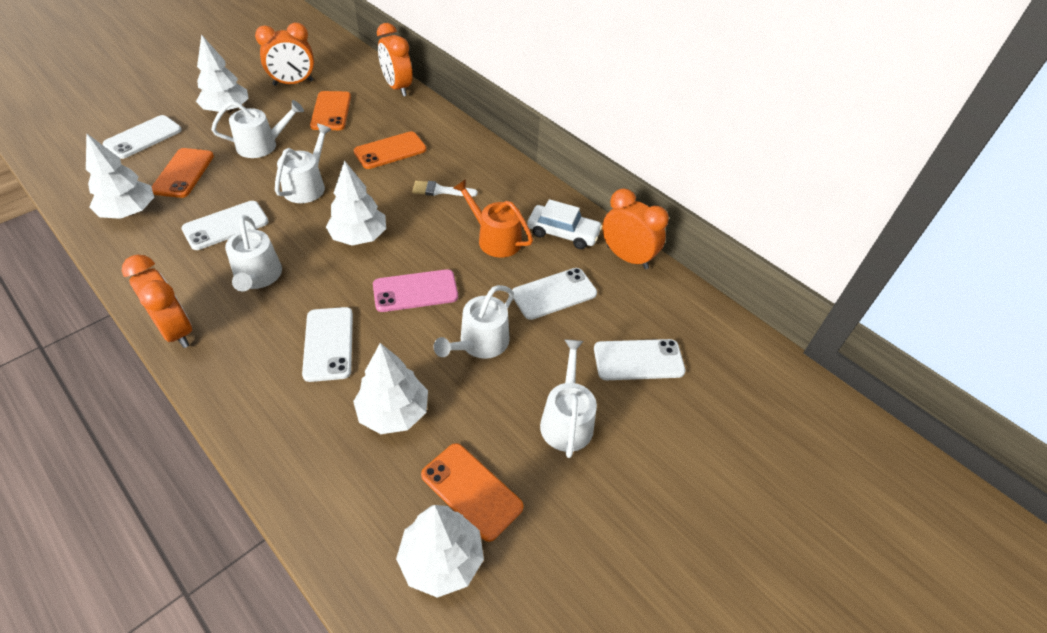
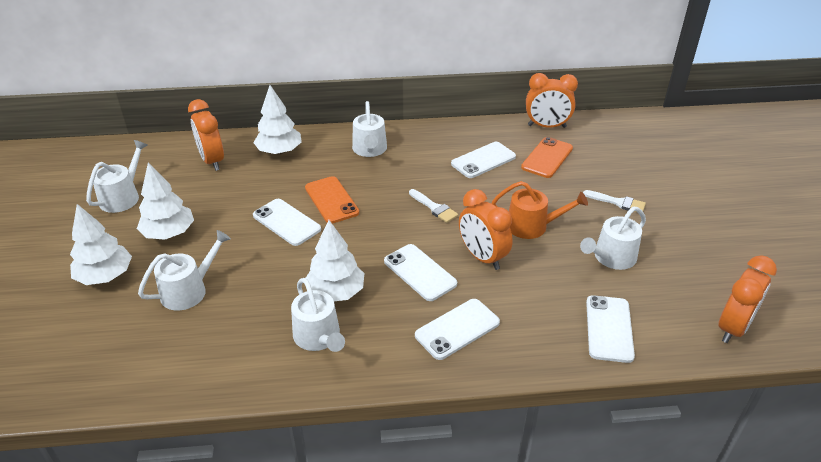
orange phone: 4 -> 2
pink phone: 1 -> 0
white brush: 1 -> 2
white car: 1 -> 0
white tree: 5 -> 4

